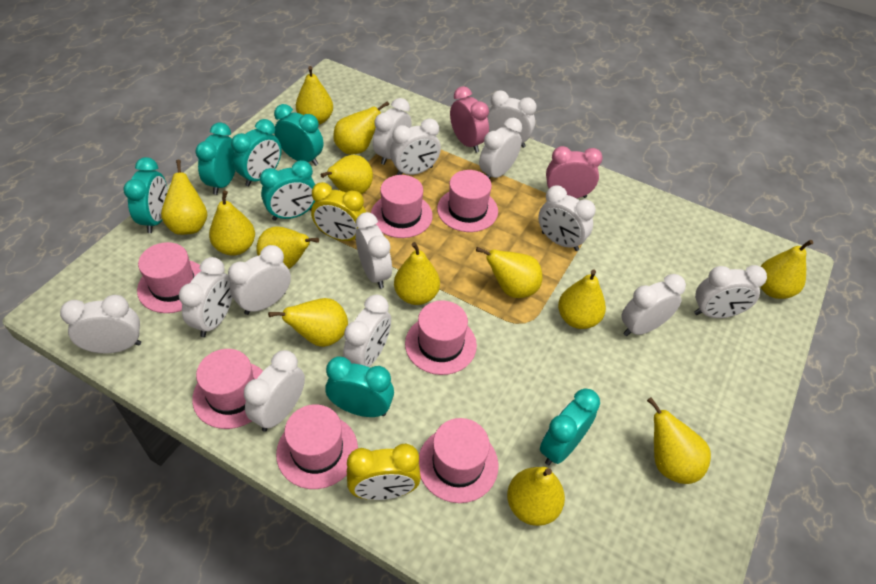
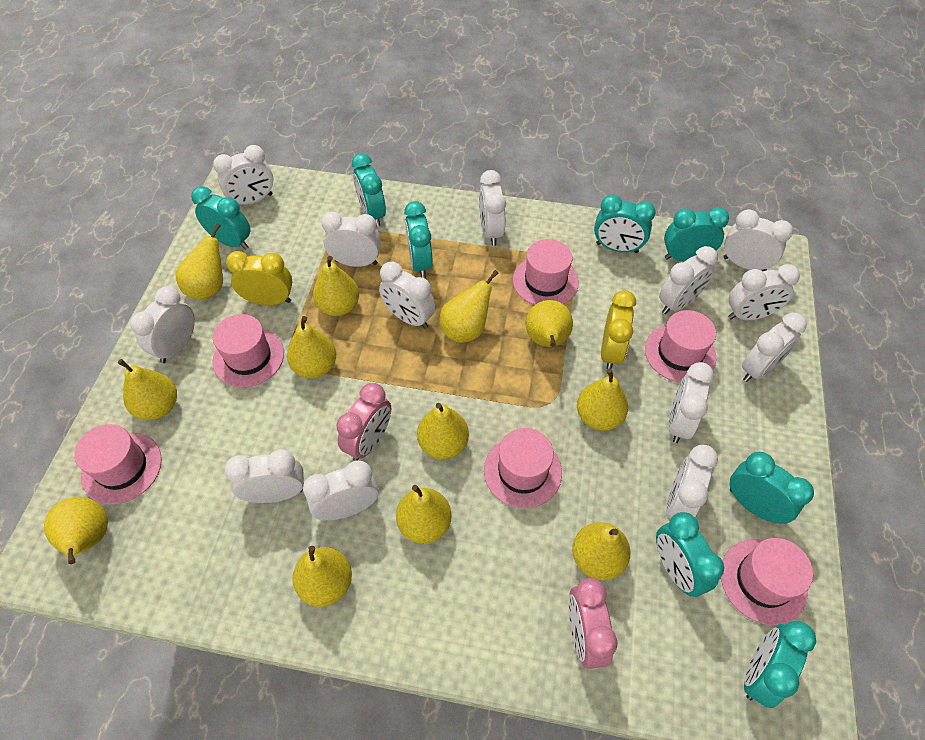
pink hat: 7 -> 6
turquoise clock: 7 -> 8
yellow pear: 13 -> 12

